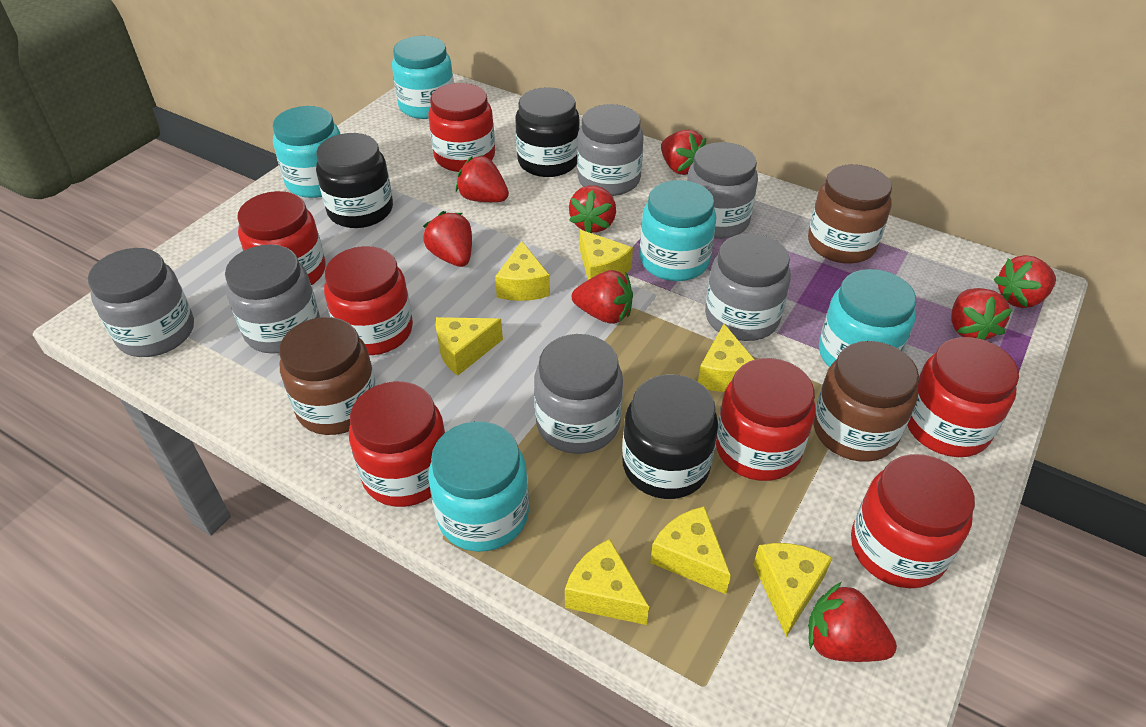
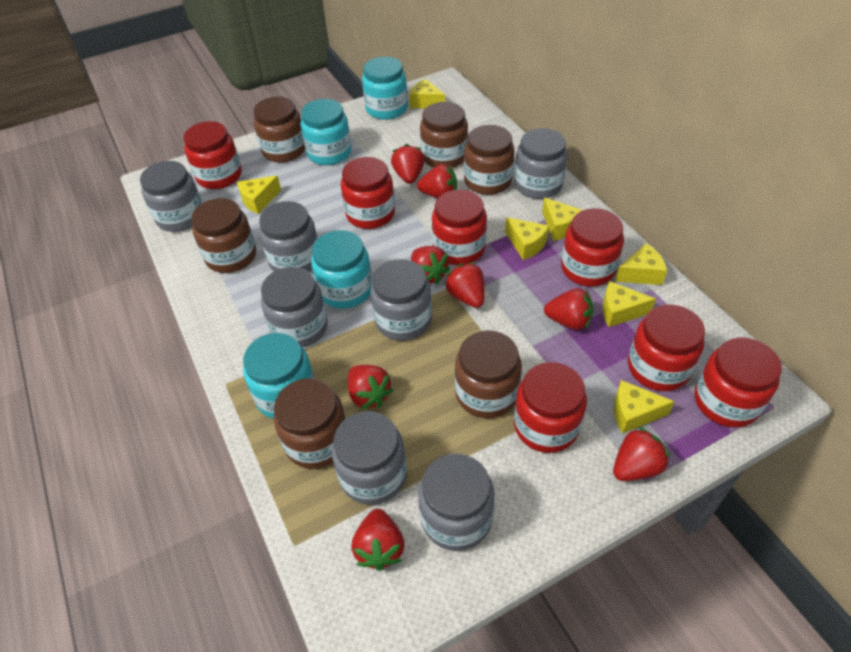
black jar: 3 -> 0
brown jar: 3 -> 6
grey jar: 6 -> 7
turquoise jar: 5 -> 4

